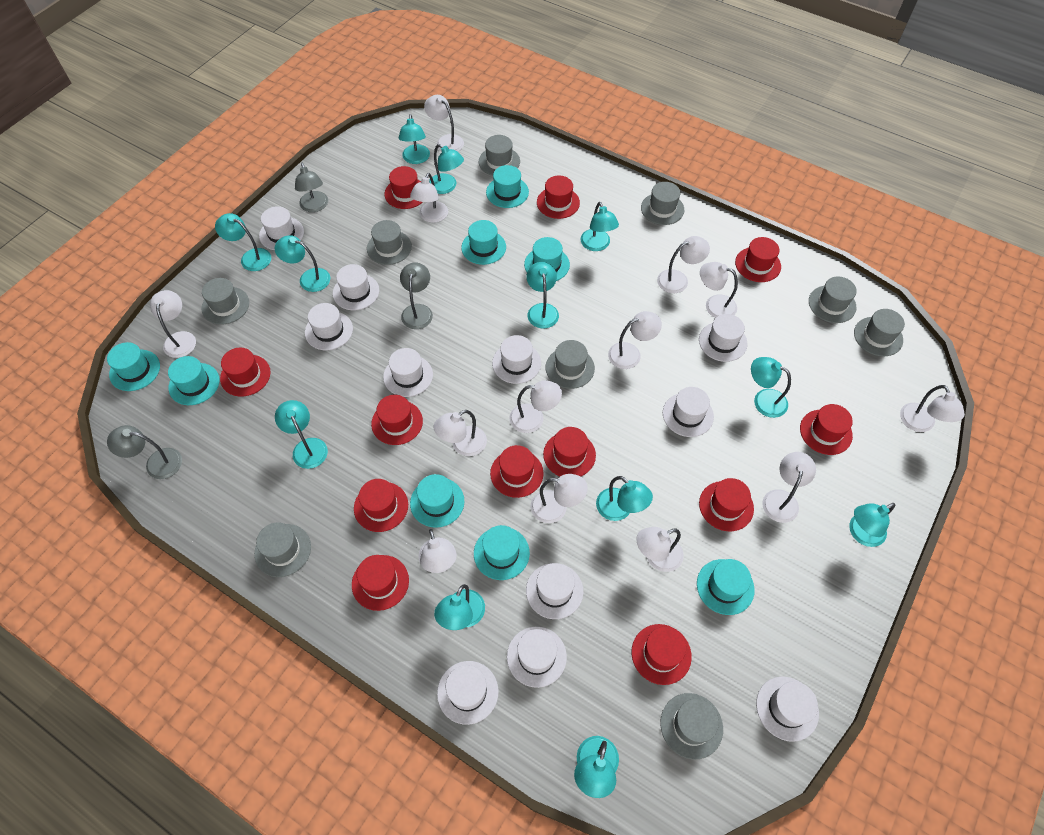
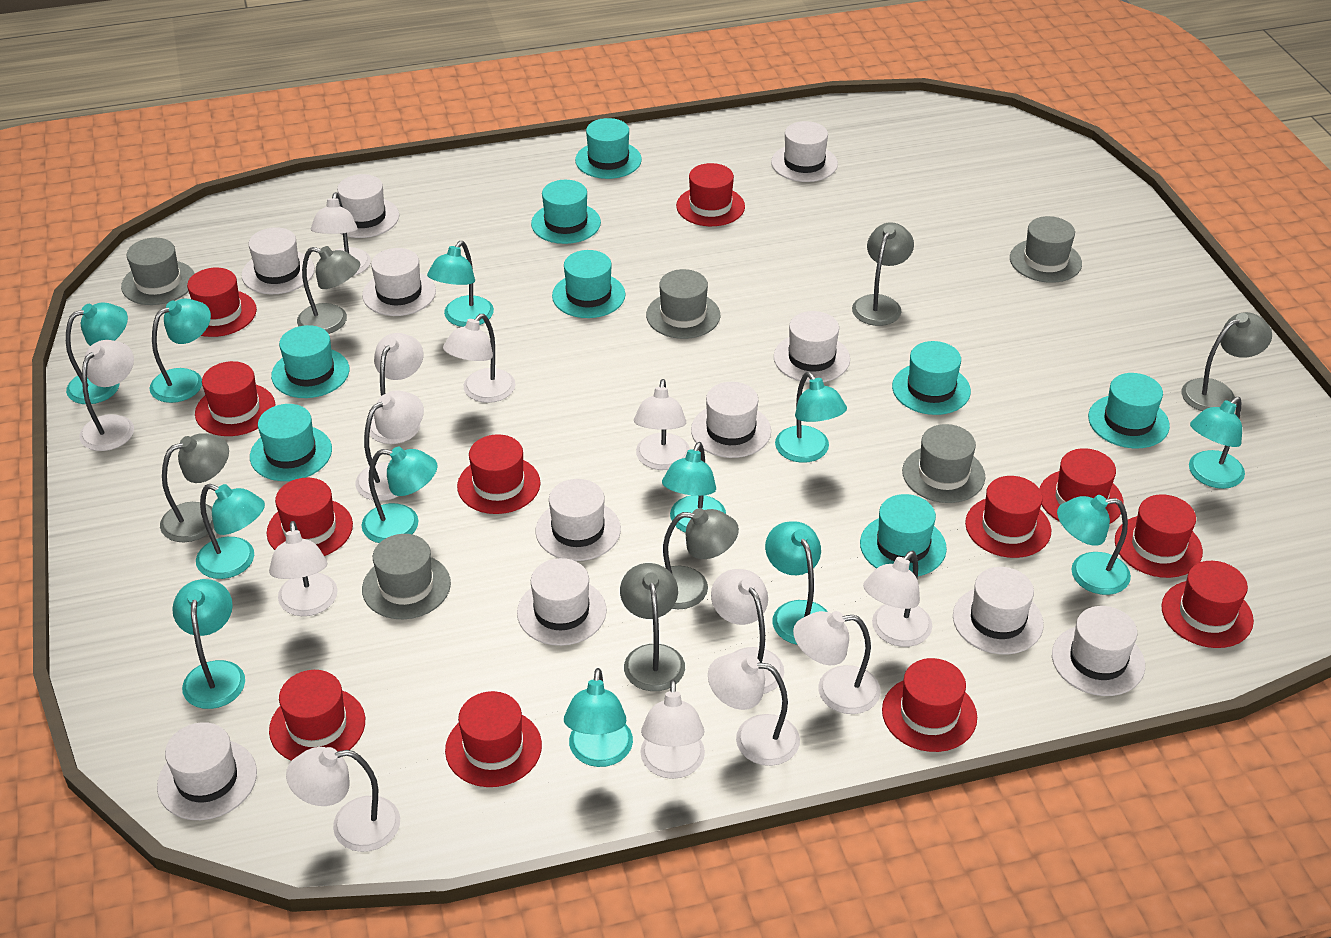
grey hat: 9 -> 5
grey lamp: 3 -> 6

